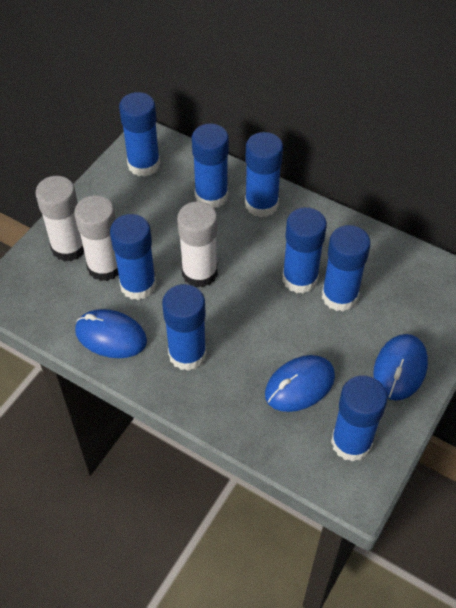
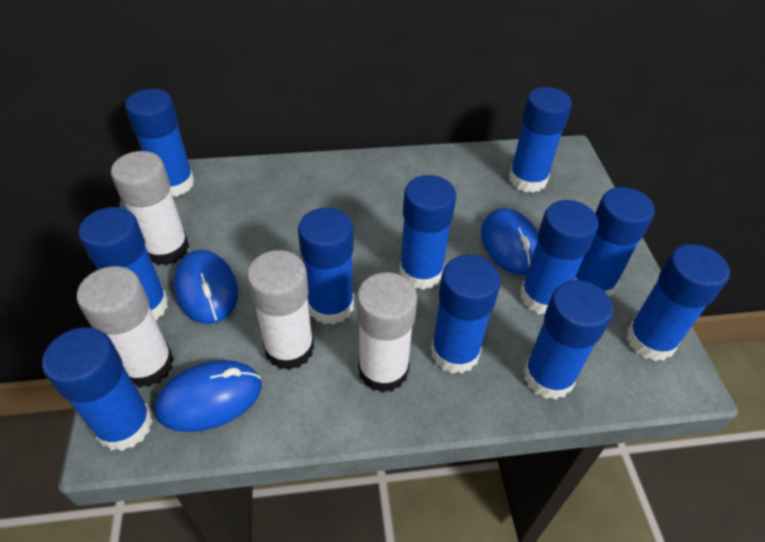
blue glue stick: 8 -> 11
white glue stick: 3 -> 4

